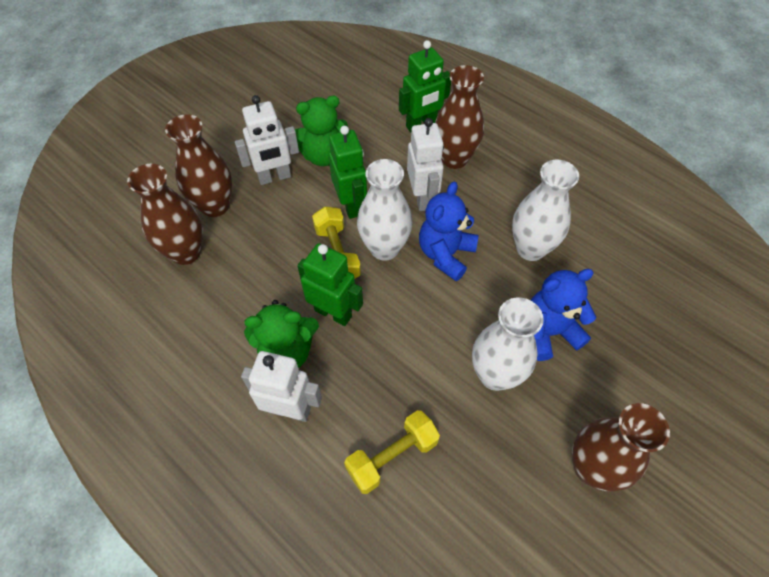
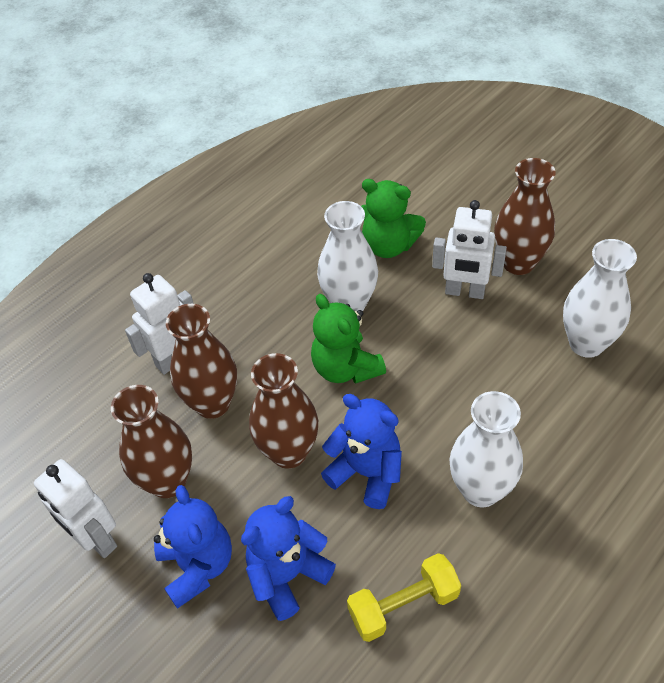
blue teddy bear: 2 -> 3
green robot: 3 -> 0
yellow dumbbell: 2 -> 1

